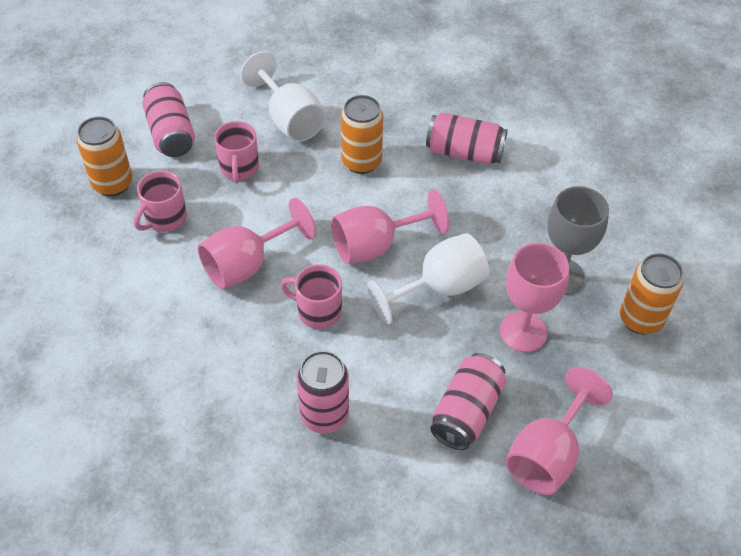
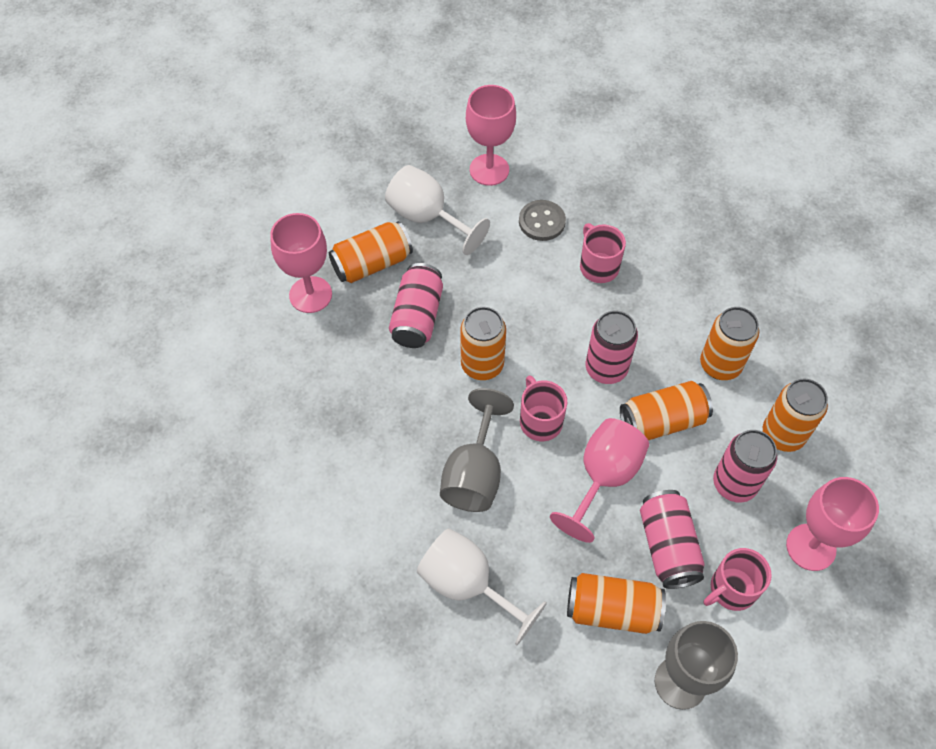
grey button: 0 -> 1
grey goblet: 1 -> 2
orange can: 3 -> 6

